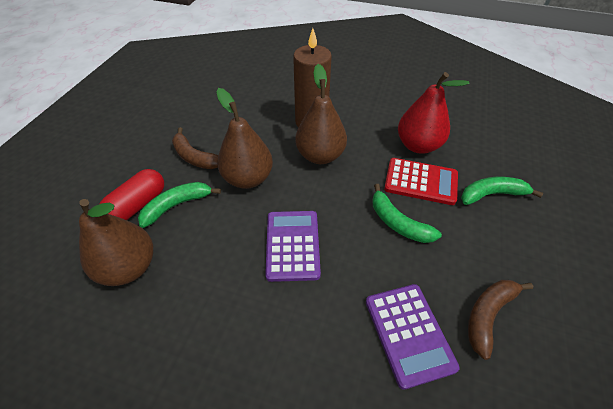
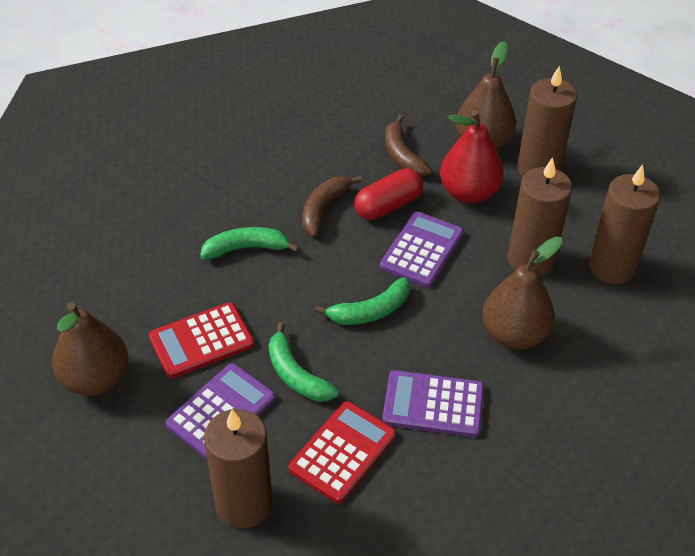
brown candle: 1 -> 4
purple calculator: 2 -> 3
red calculator: 1 -> 2

